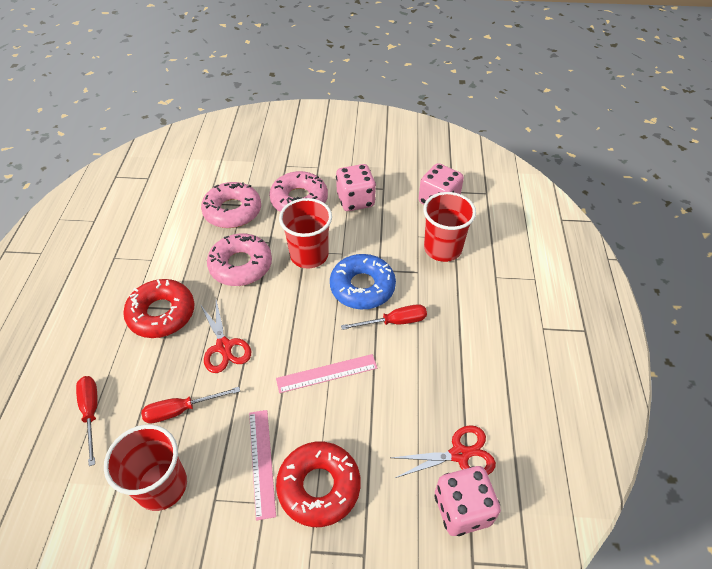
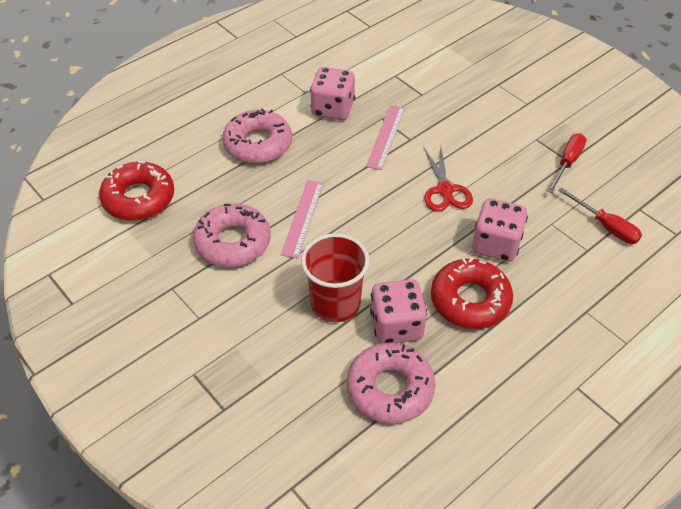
blue donut: 1 -> 0
red cup: 3 -> 1
red scissors: 2 -> 1
red screwdriver: 3 -> 2

